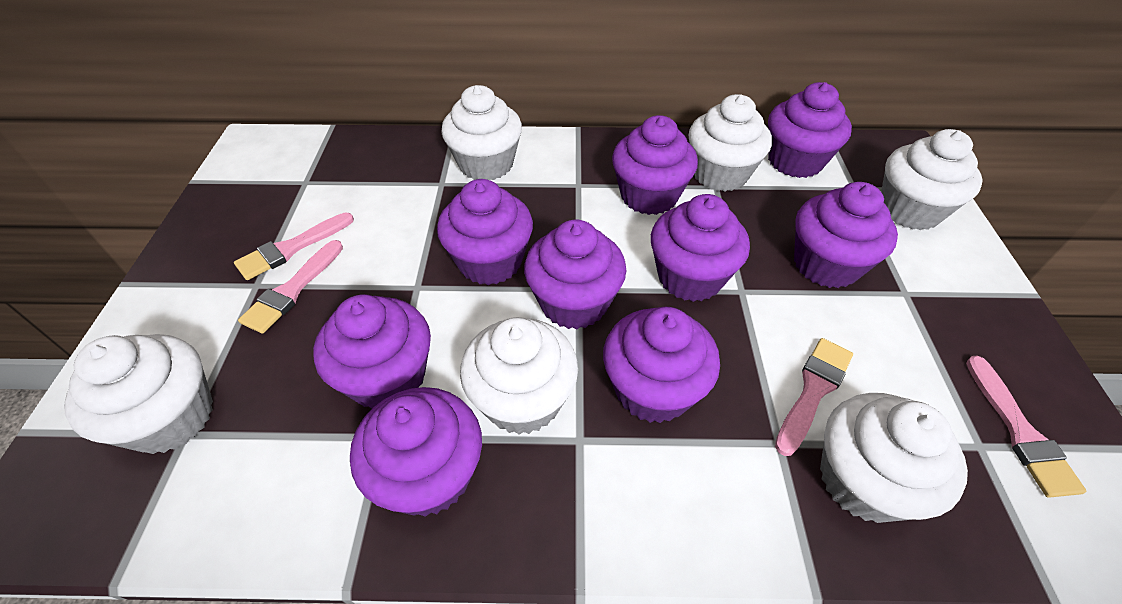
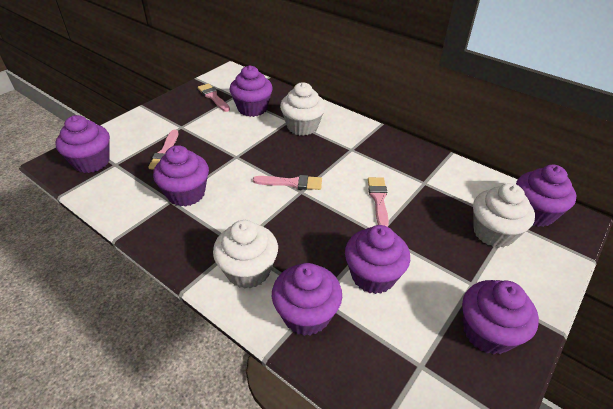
purple cupcake: 9 -> 7
white cupcake: 6 -> 3

